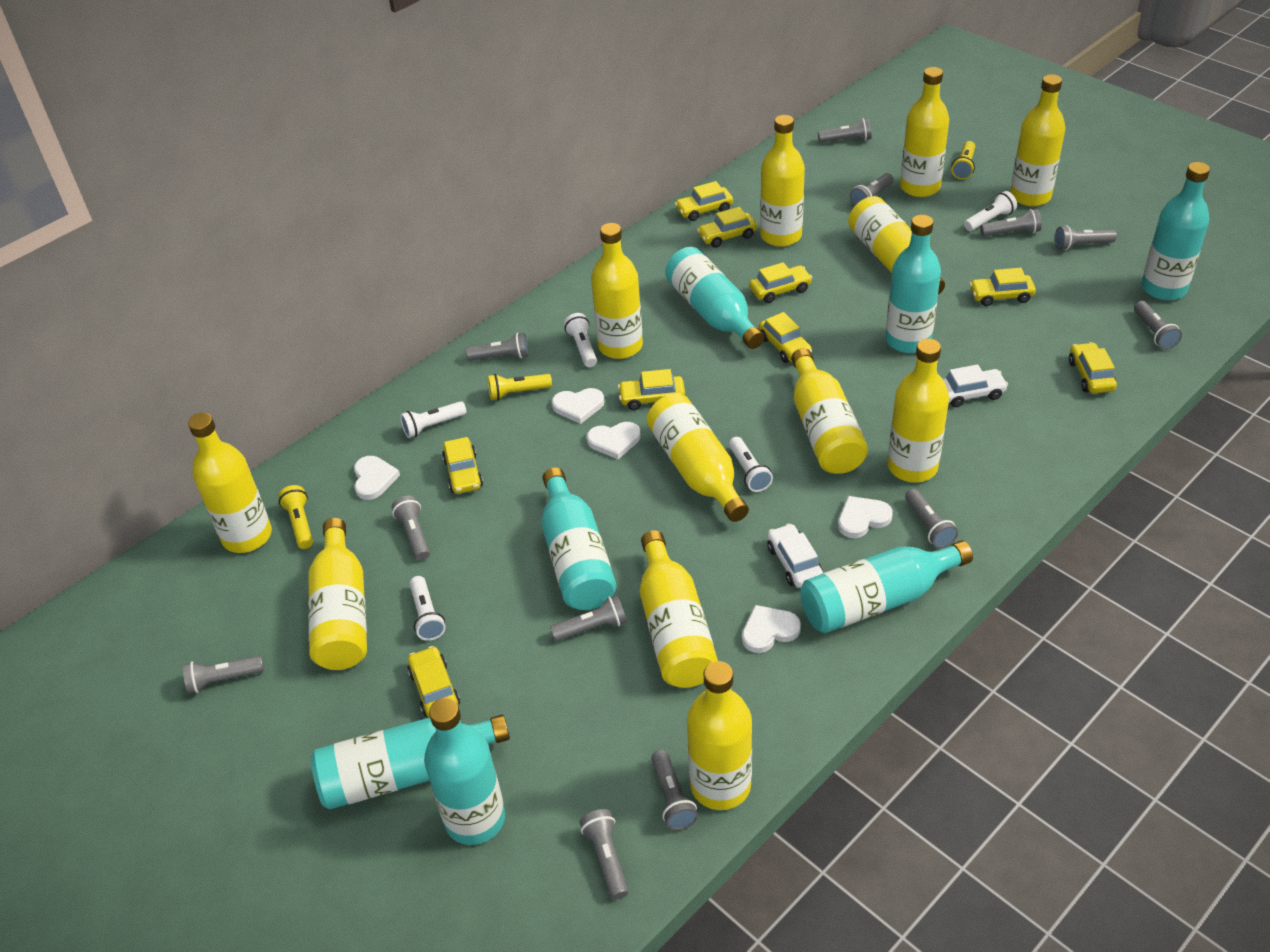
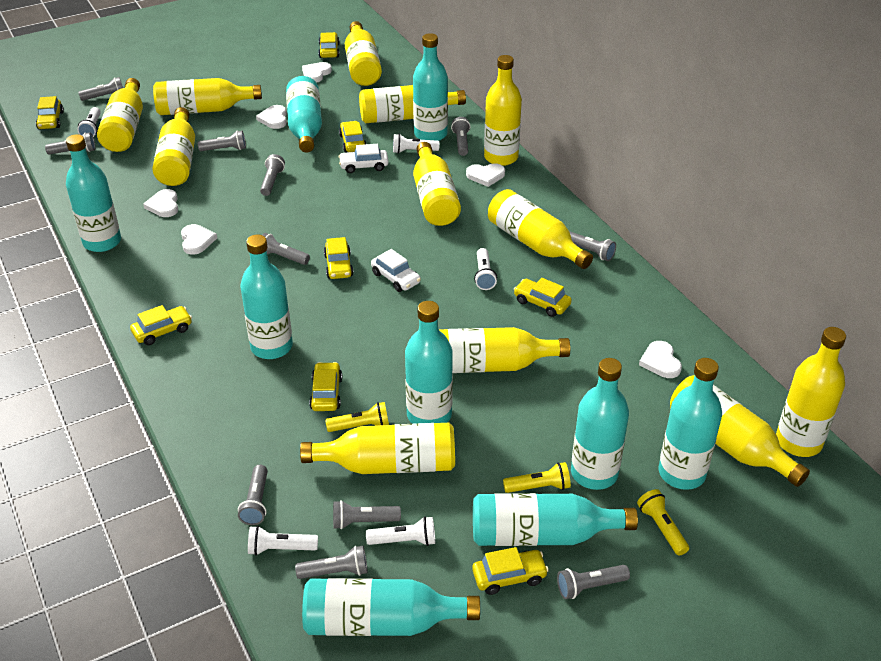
grey flashlight: 12 -> 11
turquoise bottle: 7 -> 9
white heart: 5 -> 6
yellow car: 9 -> 8

